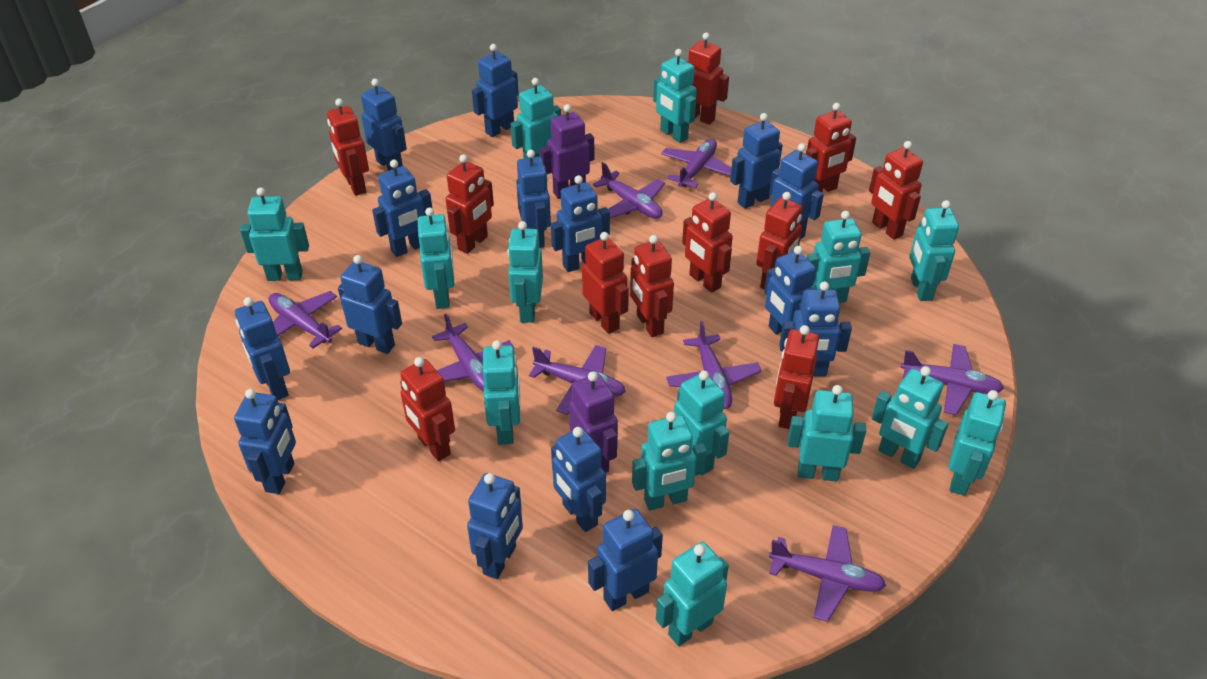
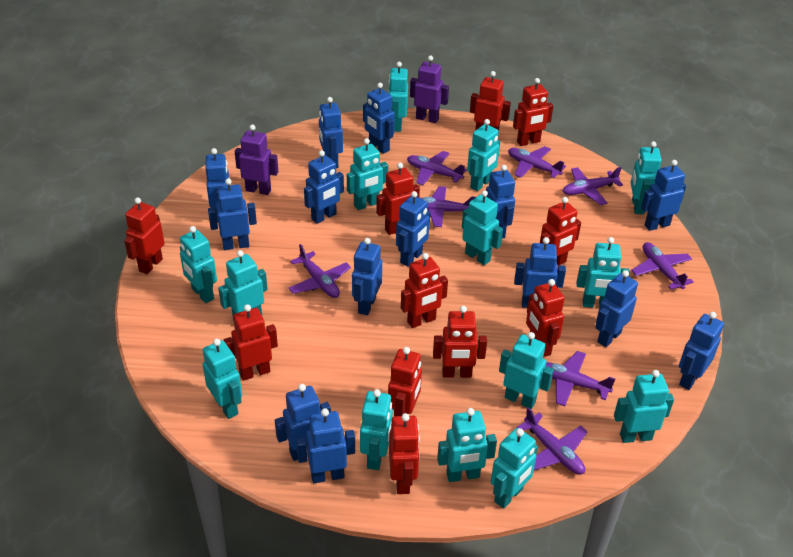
blue robot: 15 -> 14

